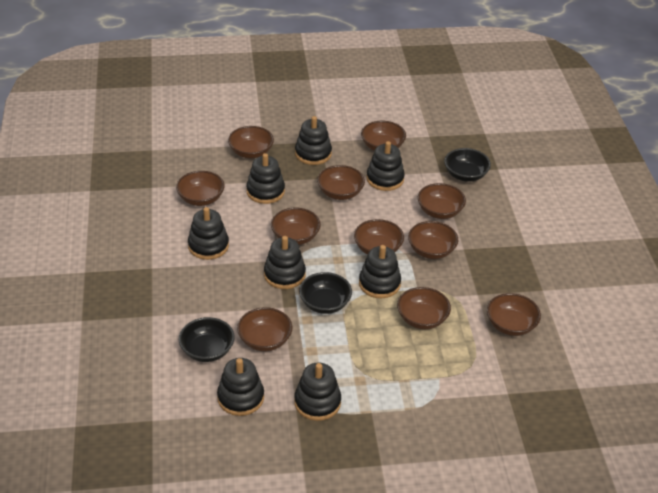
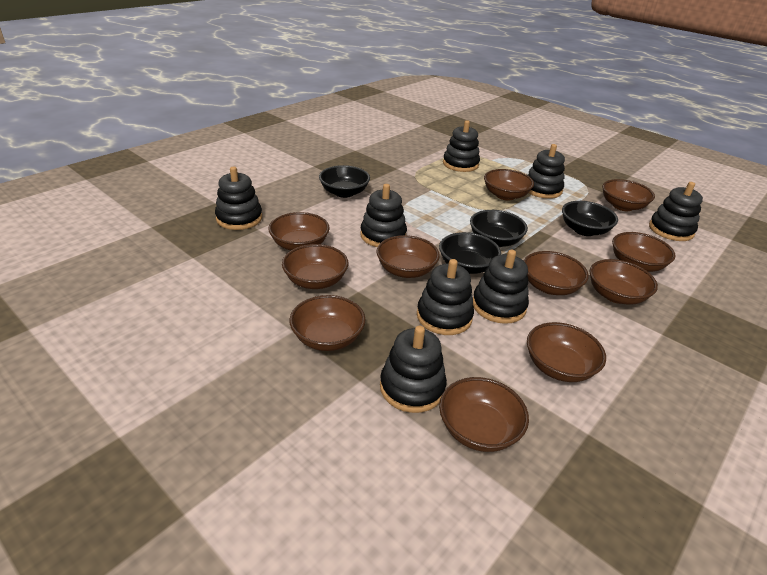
black bowl: 3 -> 4

